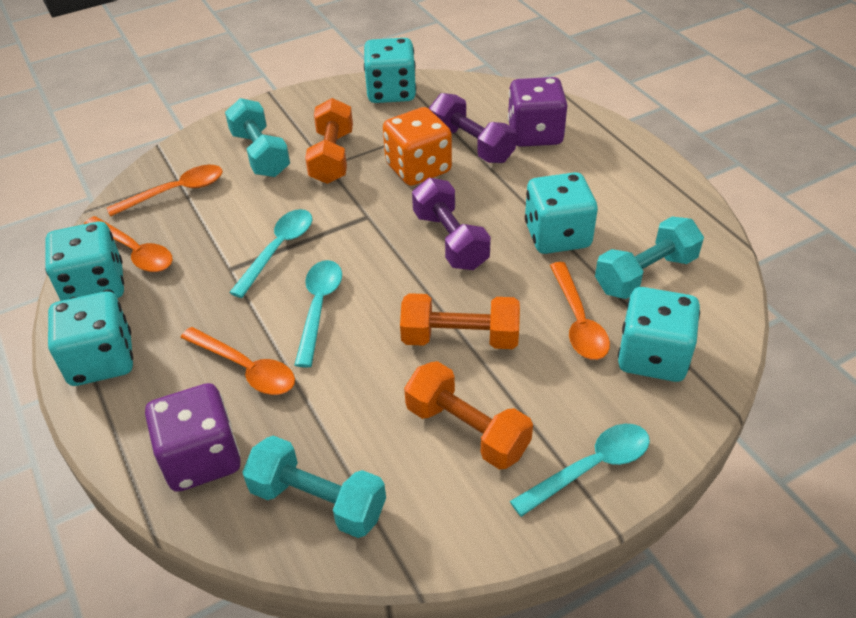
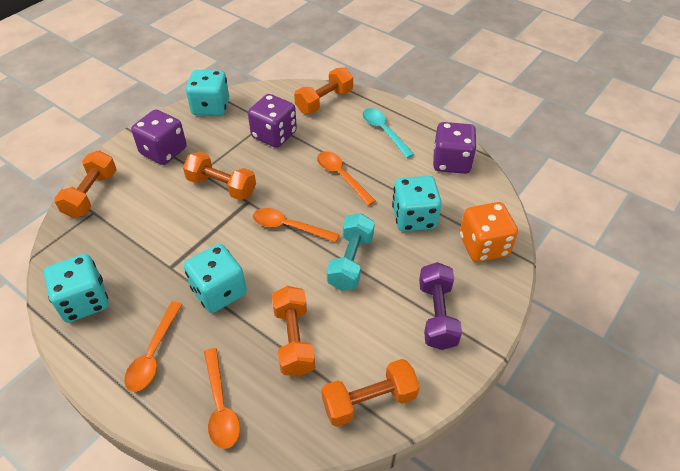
orange dumbbell: 3 -> 5
purple dice: 2 -> 3
purple dumbbell: 2 -> 1
turquoise dice: 5 -> 4
turquoise dumbbell: 3 -> 1
turquoise spoon: 3 -> 1

